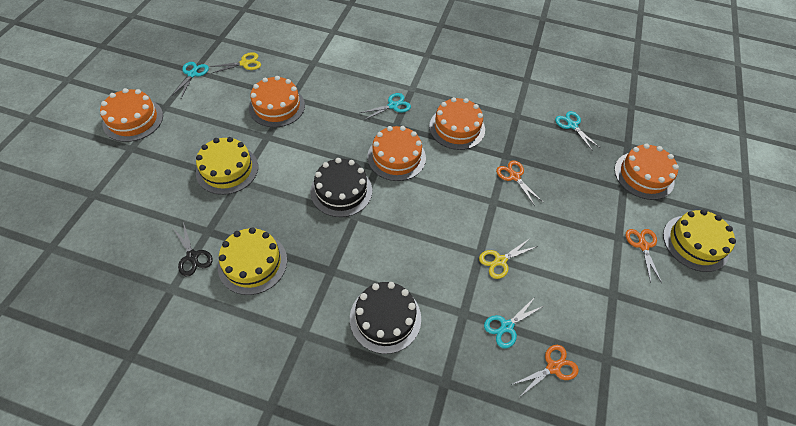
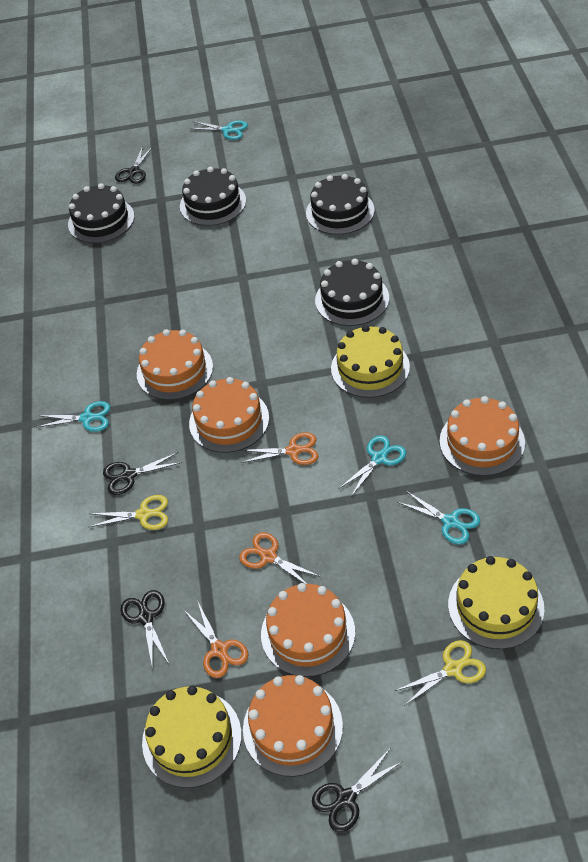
black cake: 2 -> 4
black scissors: 1 -> 4

